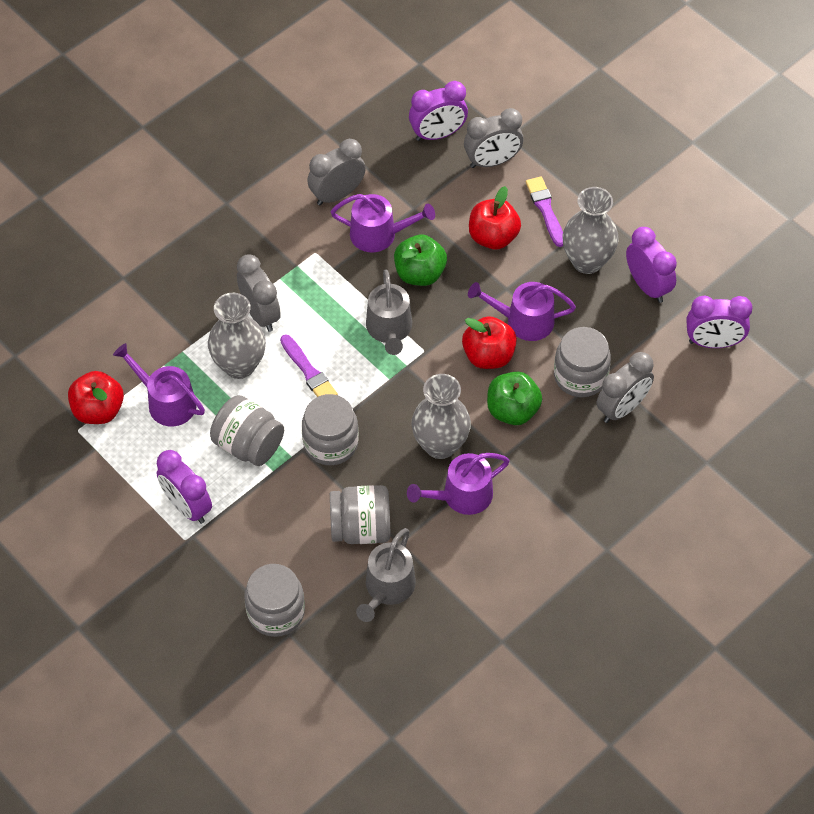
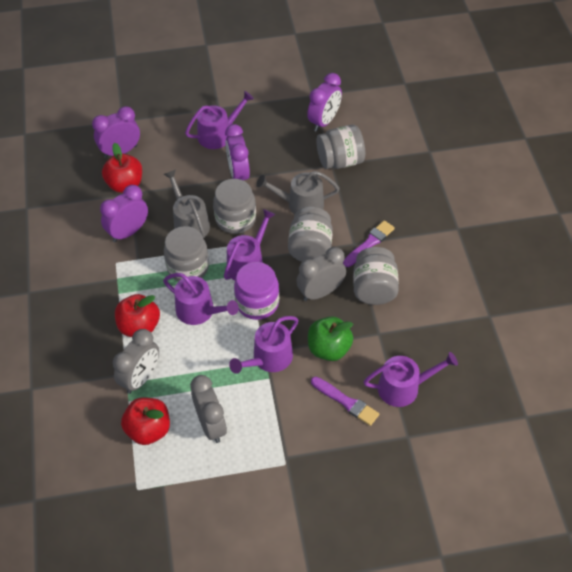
green apple: 2 -> 1
grey clock: 4 -> 3
grey vase: 3 -> 0
purple jar: 0 -> 1
purple watering can: 4 -> 5

